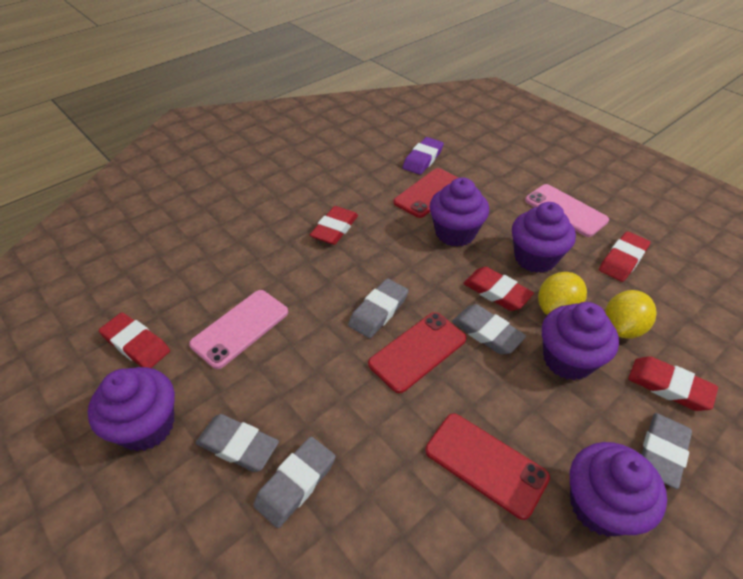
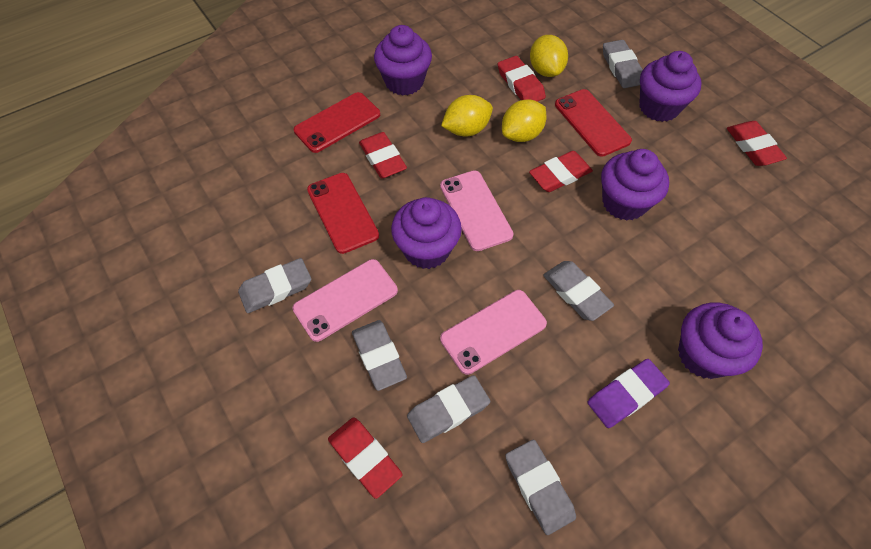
grey eraser: 5 -> 6
pink phone: 2 -> 3
yellow lemon: 2 -> 3

